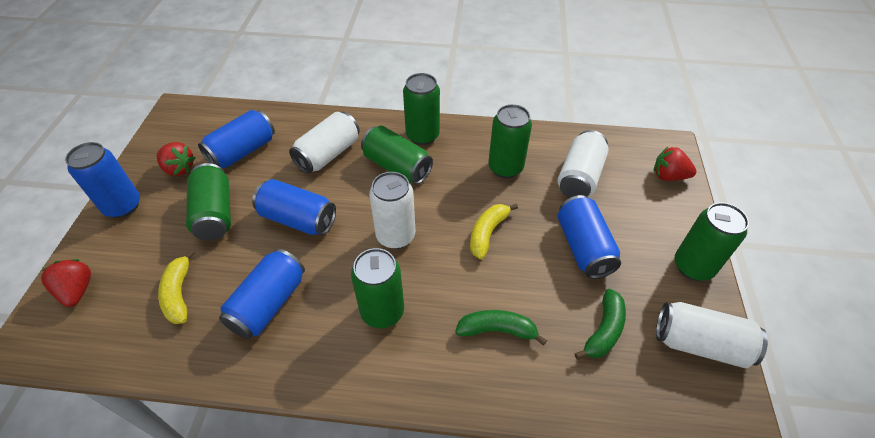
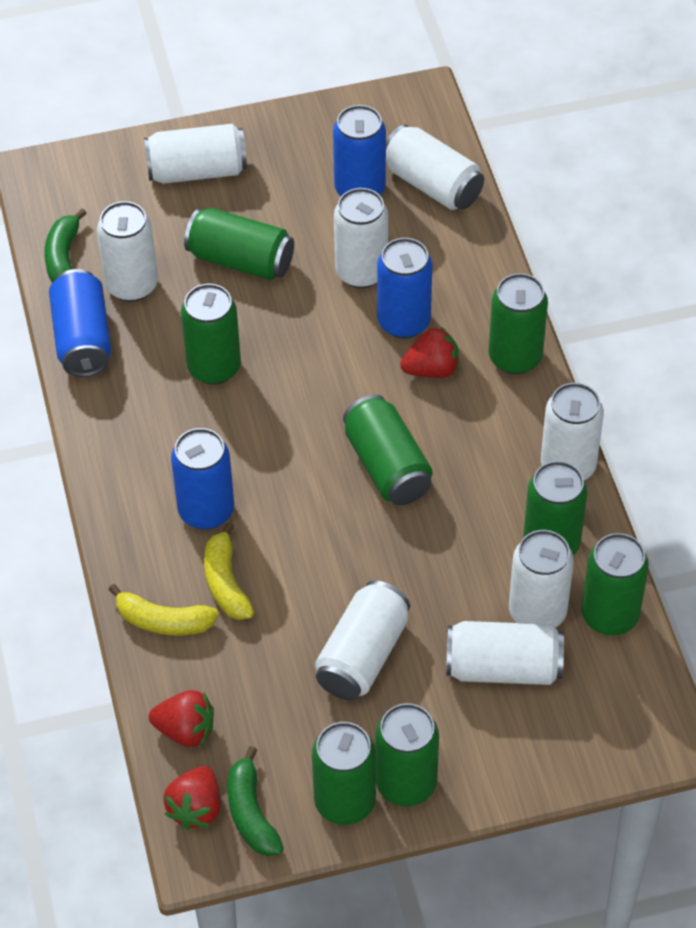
blue can: 5 -> 4
green can: 6 -> 8
white can: 4 -> 8

